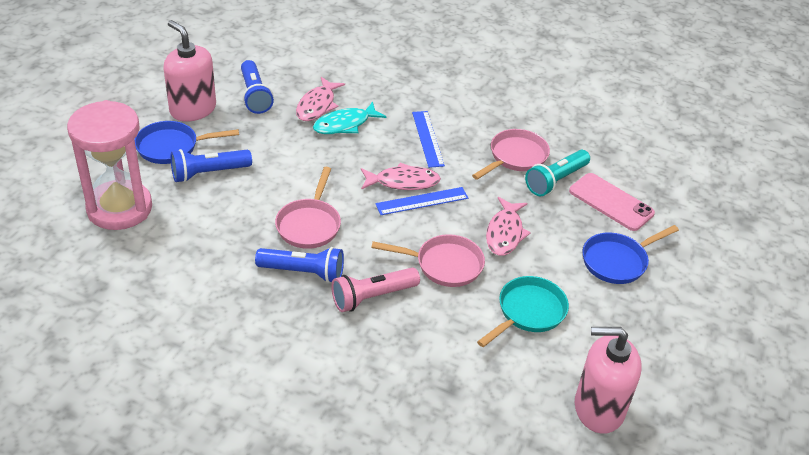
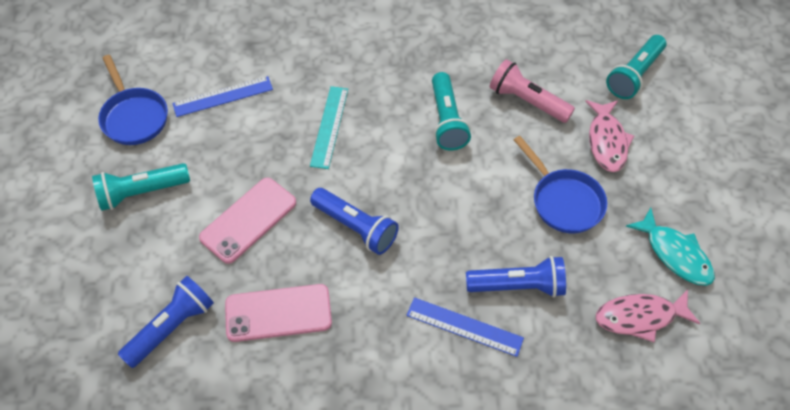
pink fish: 3 -> 2
pink hourglass: 1 -> 0
pink pan: 3 -> 0
pink phone: 1 -> 2
pink soap dispenser: 2 -> 0
turquoise flashlight: 1 -> 3
turquoise pan: 1 -> 0
turquoise ruler: 0 -> 1

